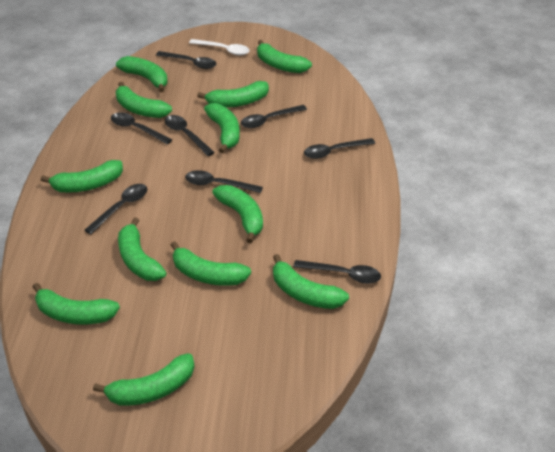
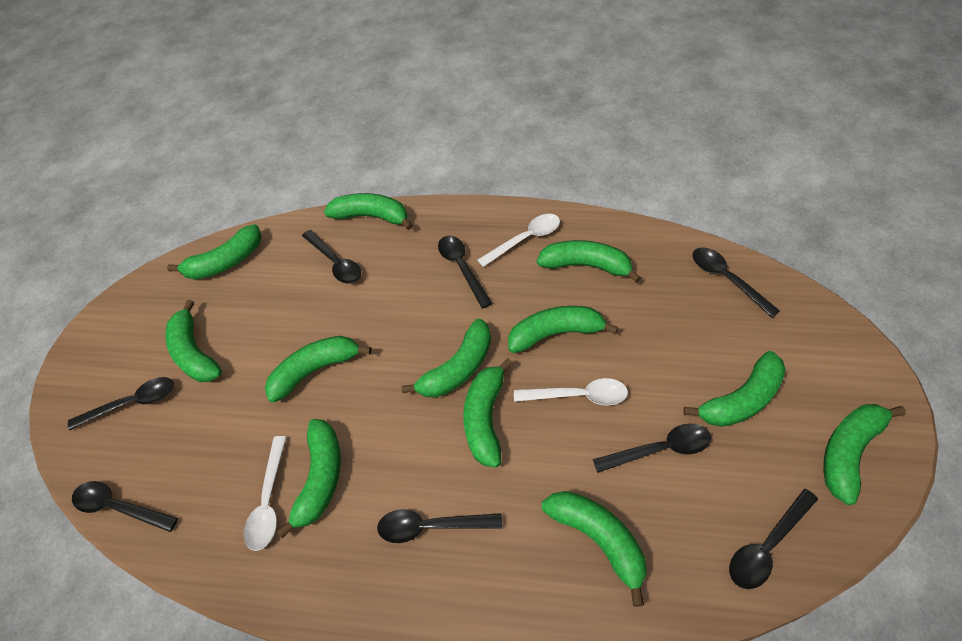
white spoon: 1 -> 3

